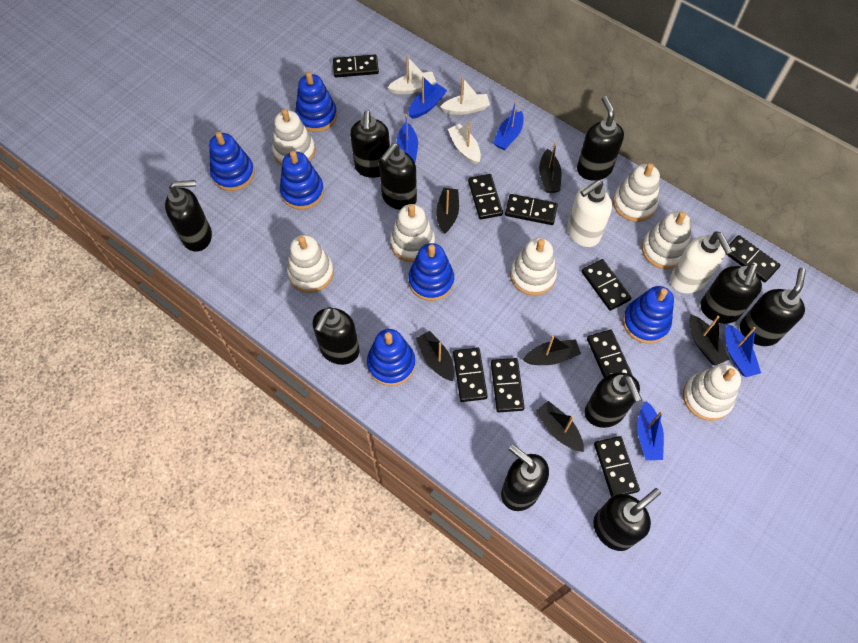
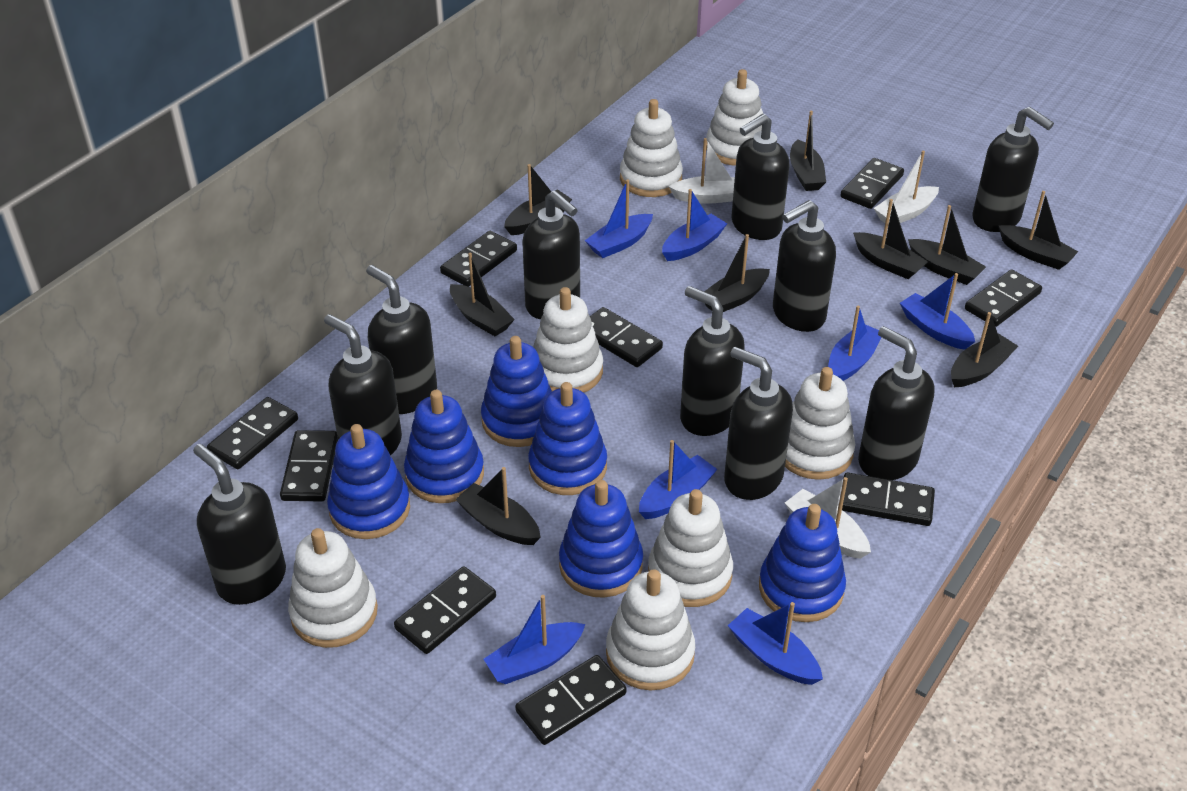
black boat: 6 -> 9
blue boat: 5 -> 7
white soap dispenser: 2 -> 0

